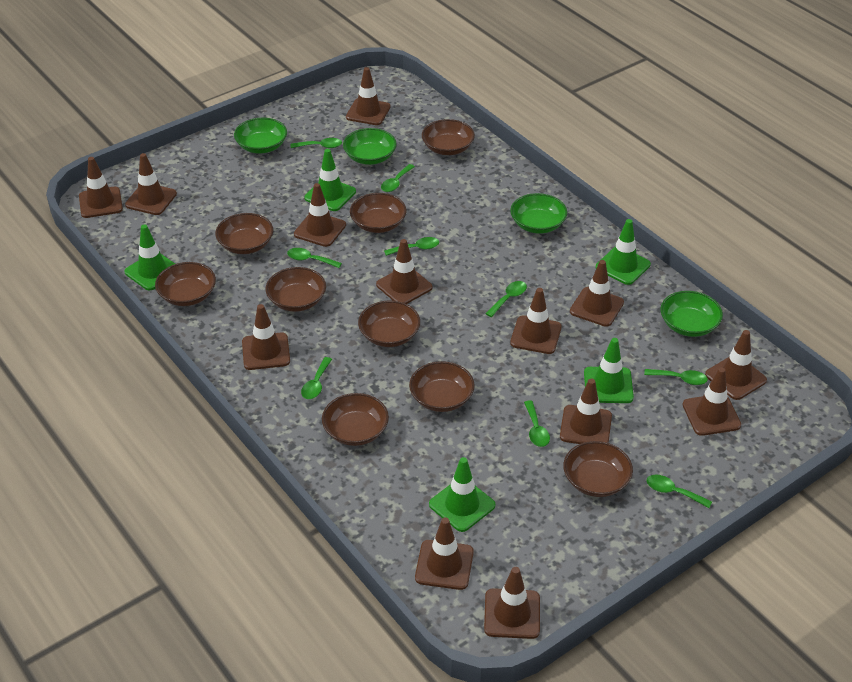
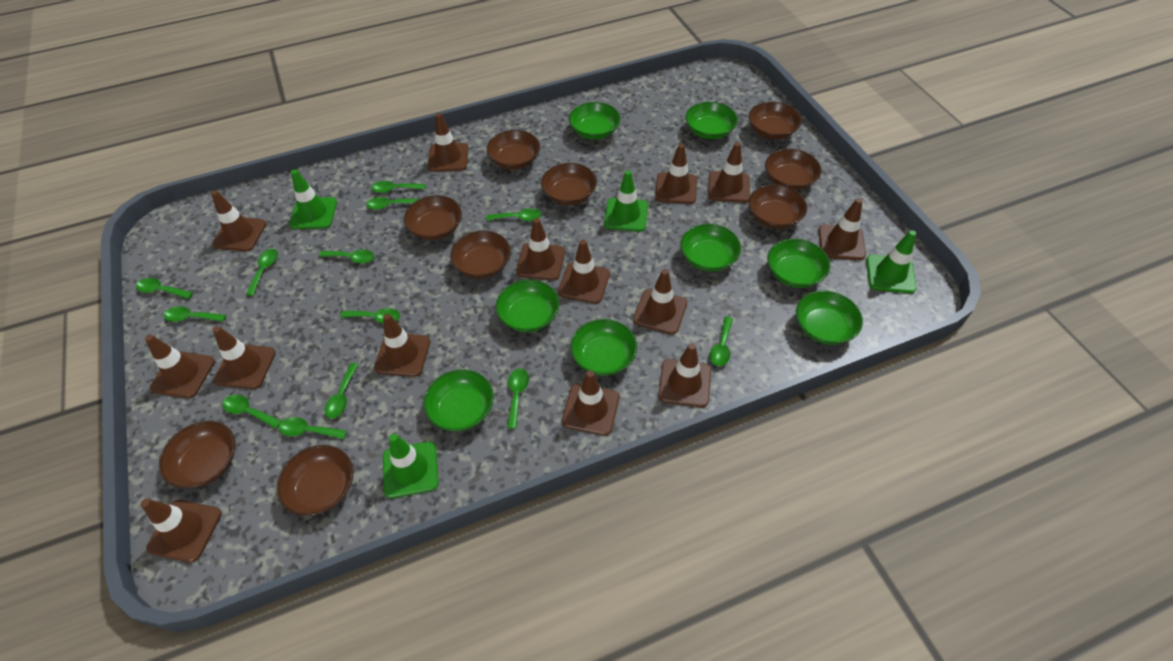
brown traffic cone: 13 -> 14
green bowl: 4 -> 8
green spoon: 9 -> 13
green traffic cone: 5 -> 4

